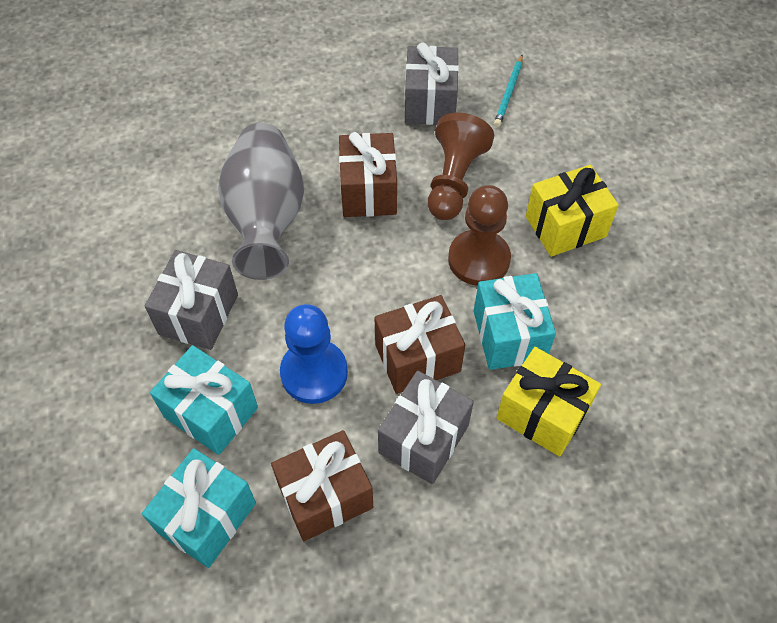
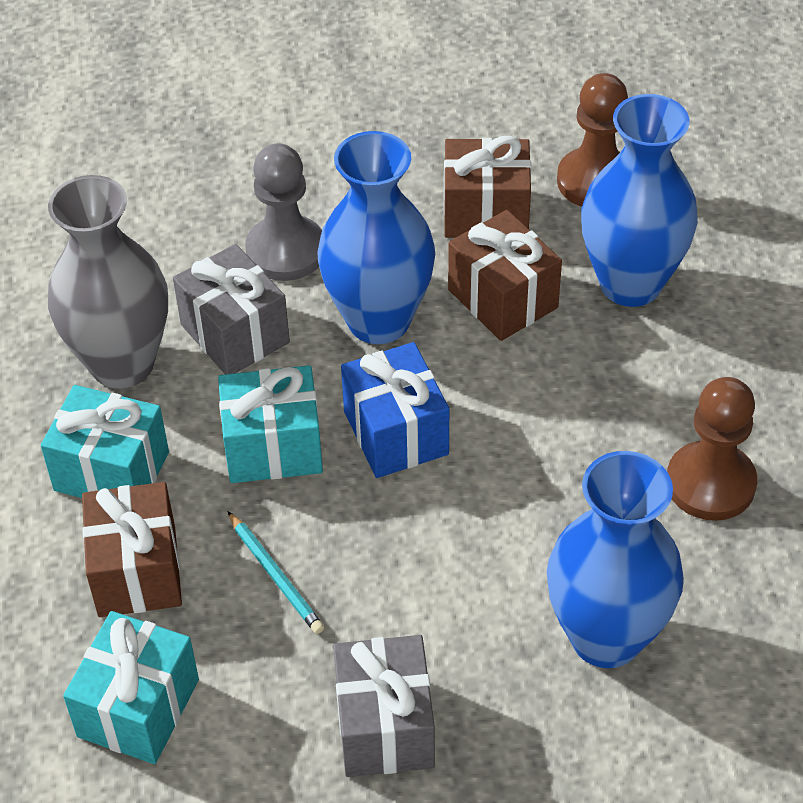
blue gift: 0 -> 1
blue pawn: 1 -> 0
blue vase: 0 -> 3
grey gift: 3 -> 2
grey pawn: 0 -> 1
yellow gift: 2 -> 0

